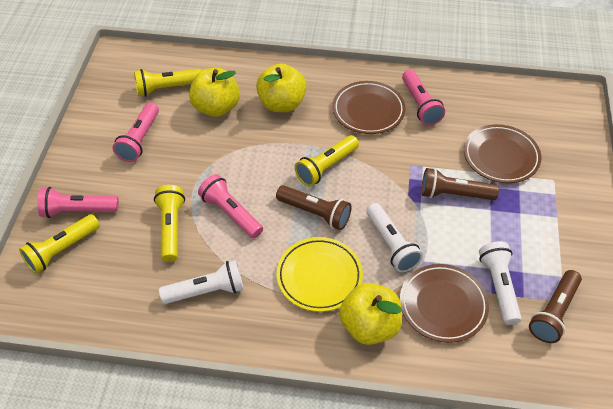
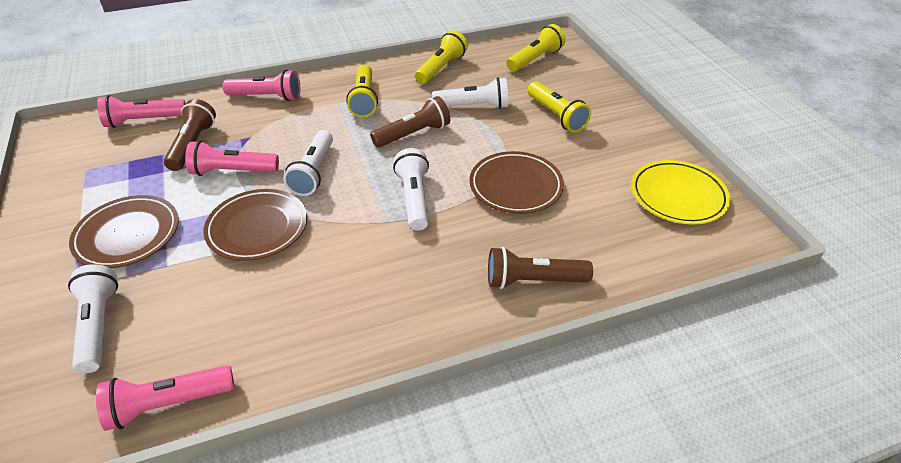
white flashlight: 3 -> 4
yellow apple: 3 -> 0

